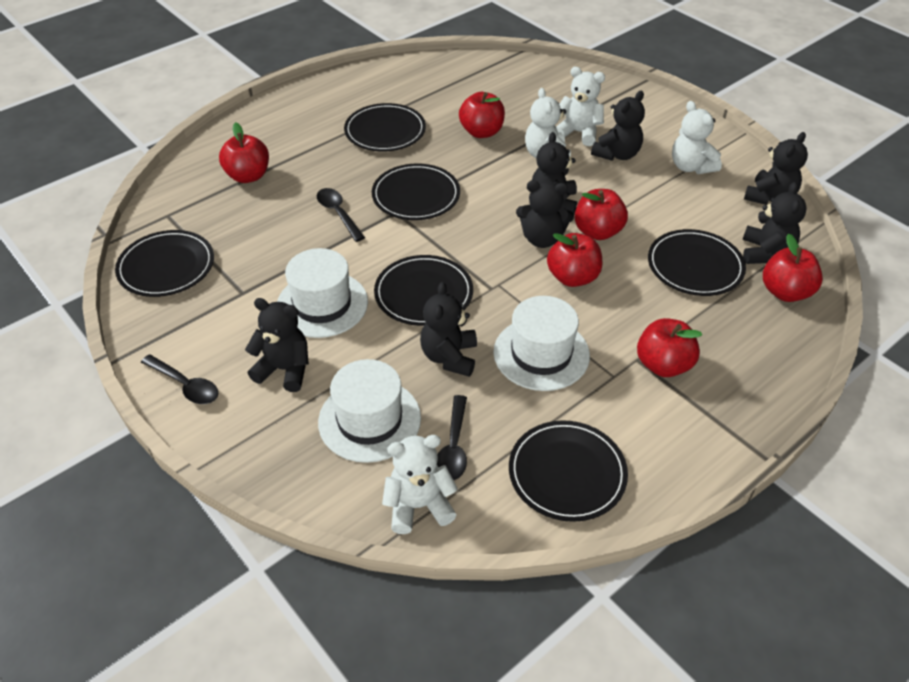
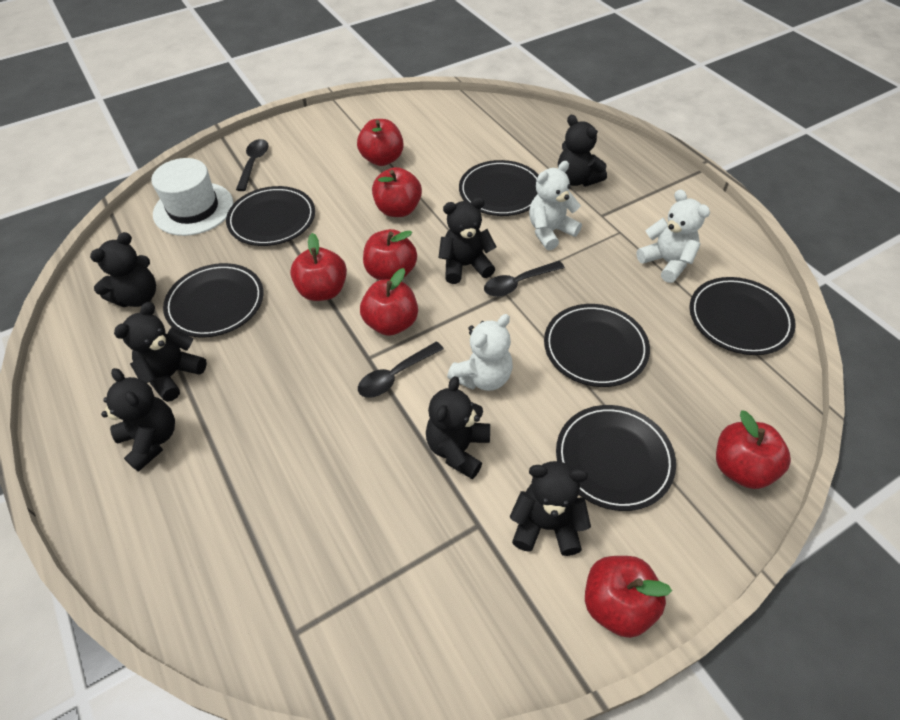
red apple: 6 -> 7
white hat: 3 -> 1
white teddy bear: 4 -> 3

